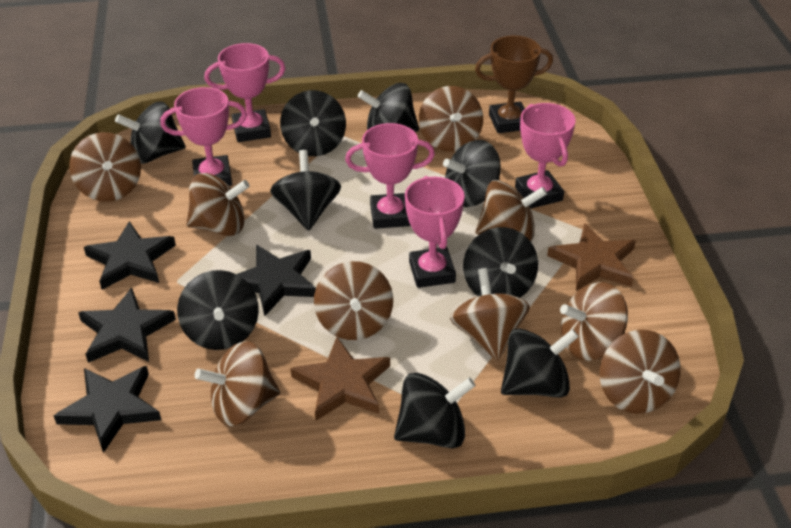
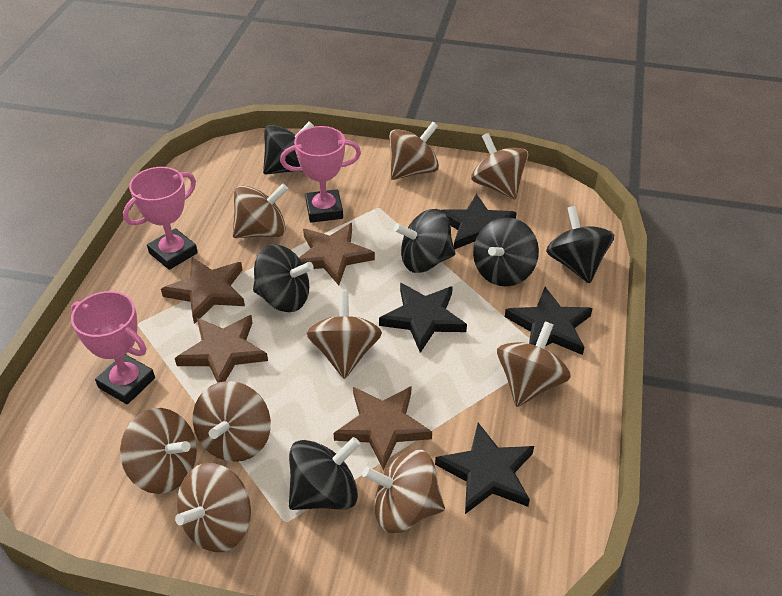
black spinning top: 9 -> 6
brown star: 2 -> 4
brown trophy: 1 -> 0
pink trophy: 5 -> 3

